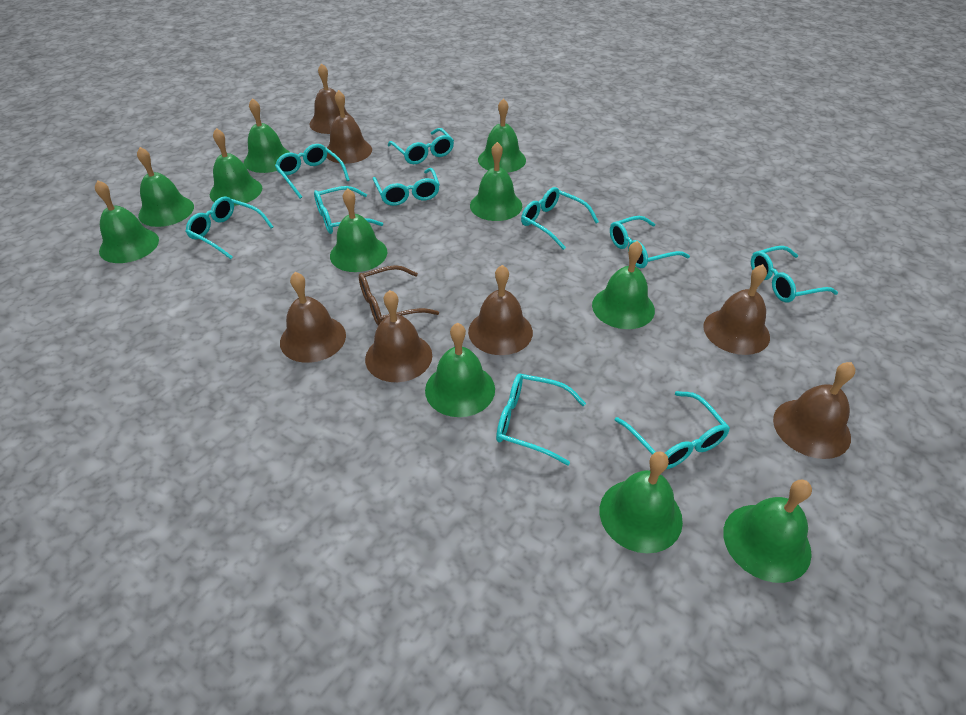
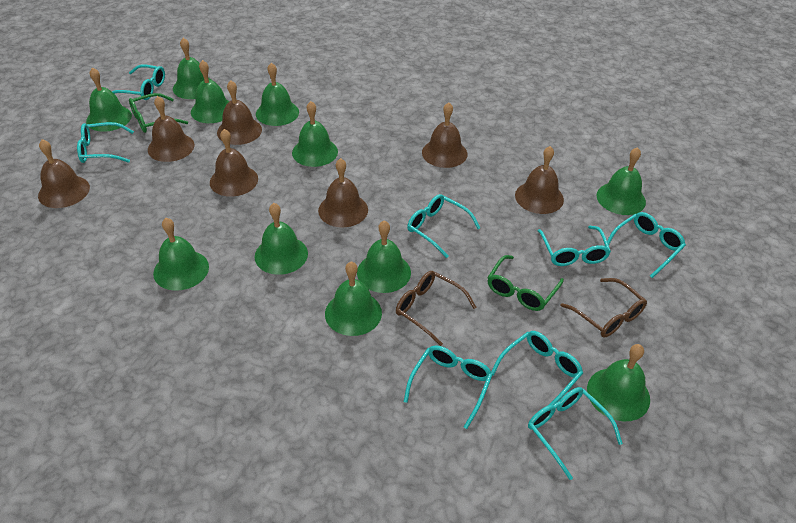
brown glasses: 1 -> 2
green glasses: 0 -> 2
turquoise glasses: 10 -> 8

